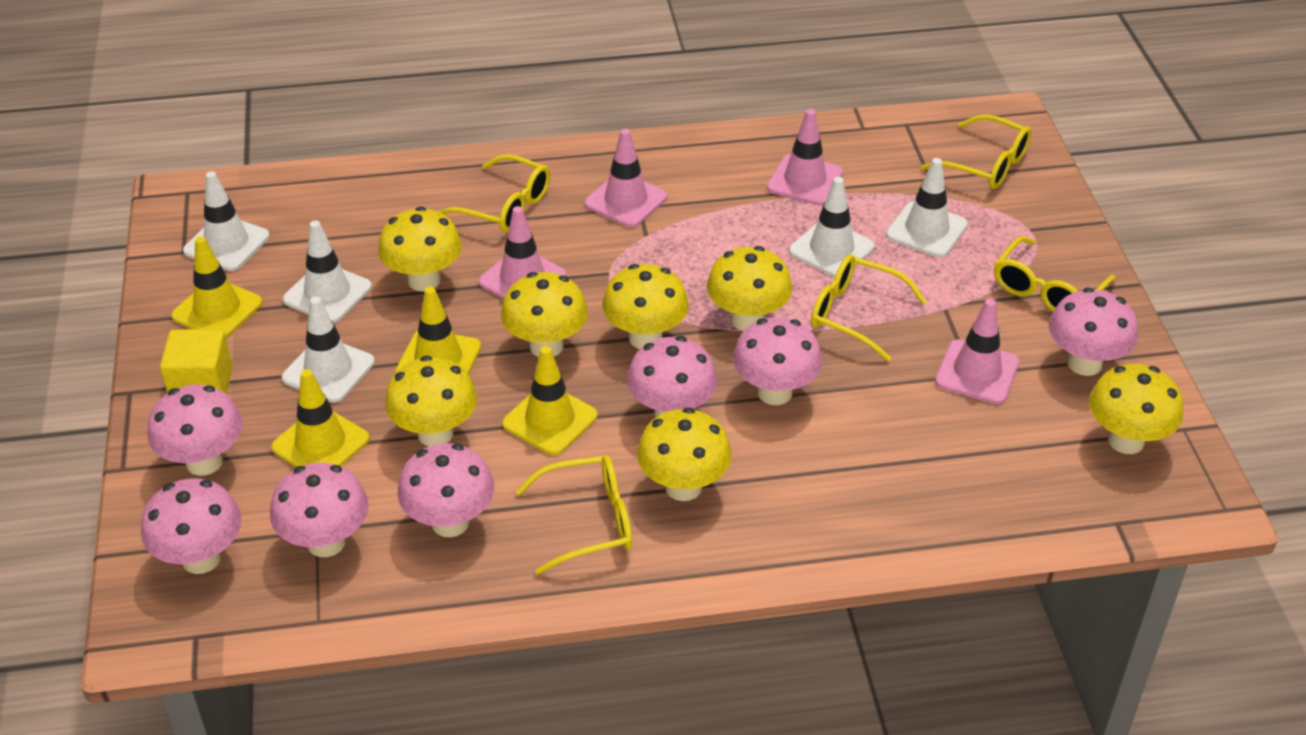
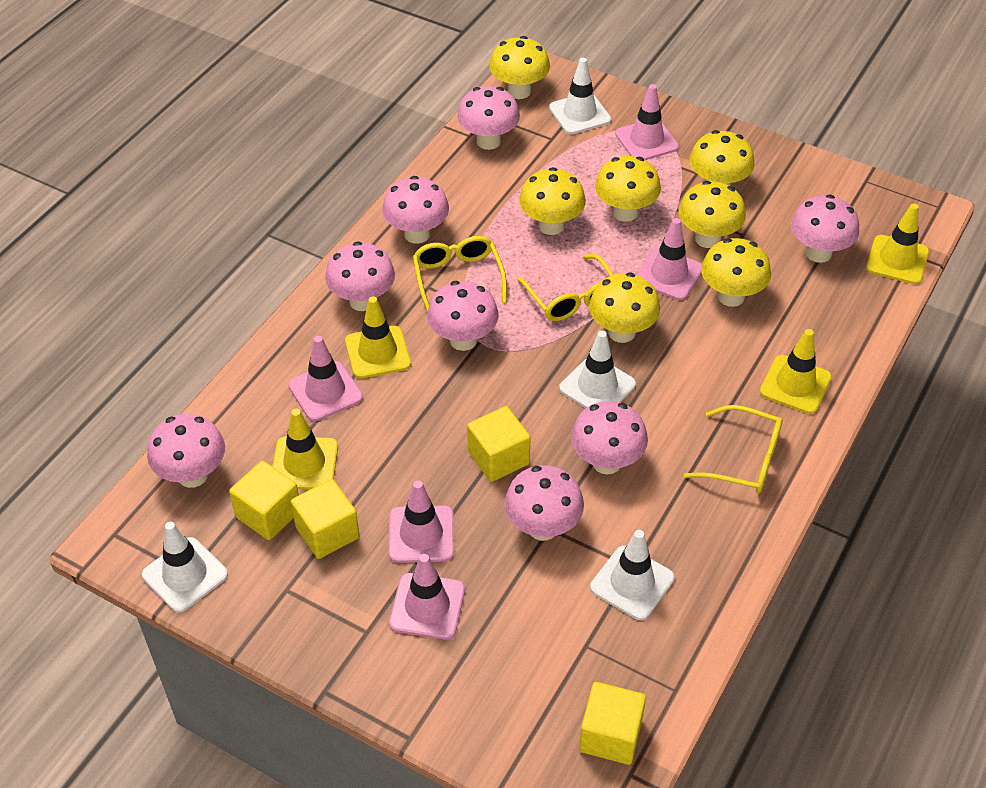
pink mushroom: 7 -> 8
pink traffic cone: 4 -> 5
white traffic cone: 5 -> 4
yellow cube: 1 -> 4
yellow glasses: 5 -> 3

